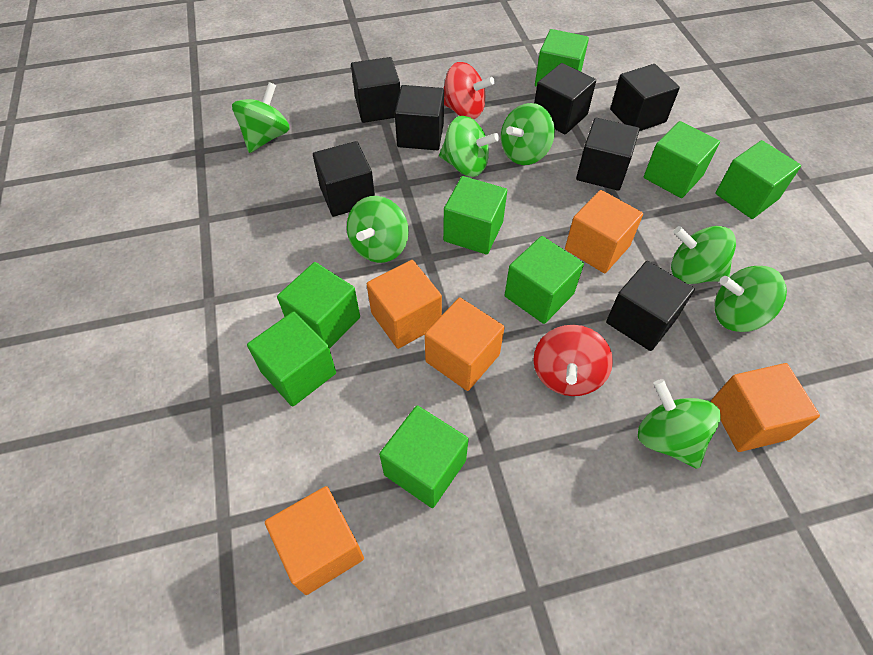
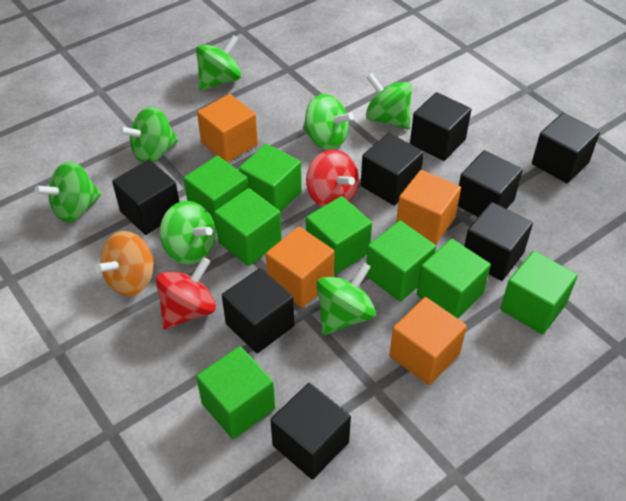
black cube: 7 -> 8
orange cube: 5 -> 4
orange spinning top: 0 -> 1

